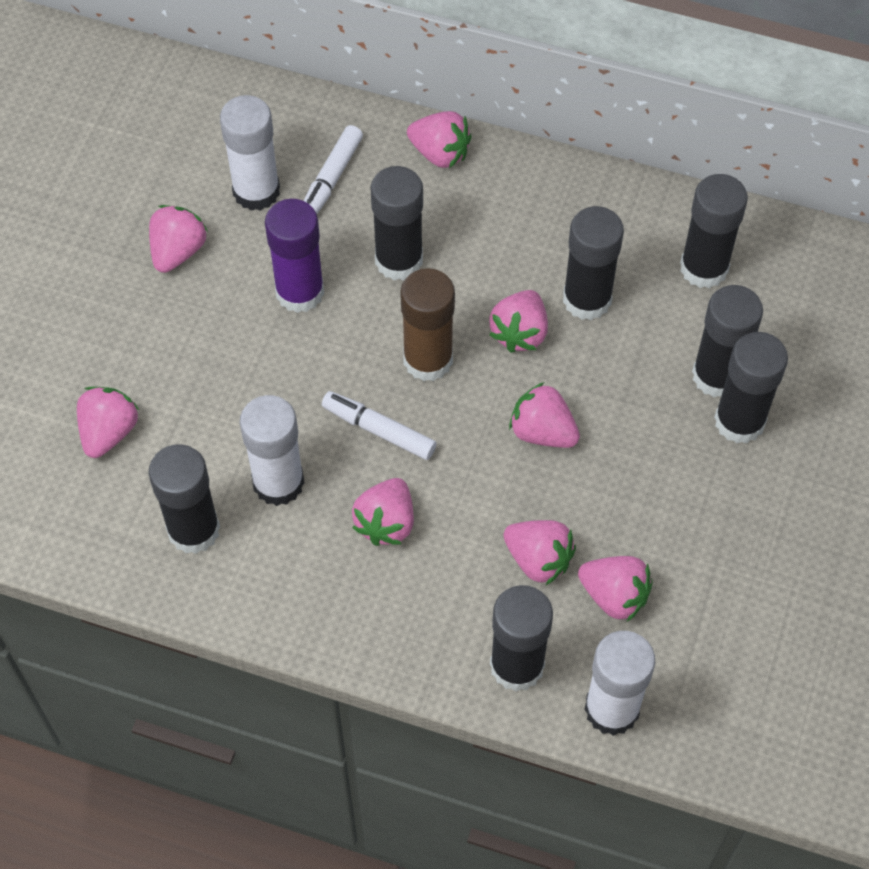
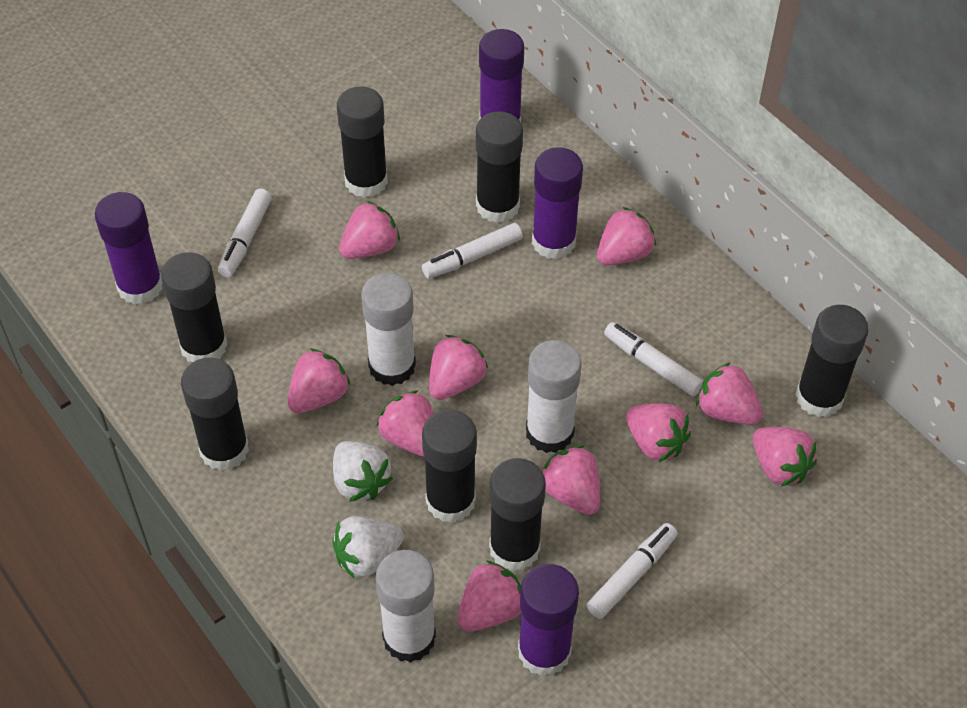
brown glue stick: 1 -> 0
pink strawberry: 8 -> 10
purple glue stick: 1 -> 4
white marker: 2 -> 4
white strawberry: 0 -> 2

